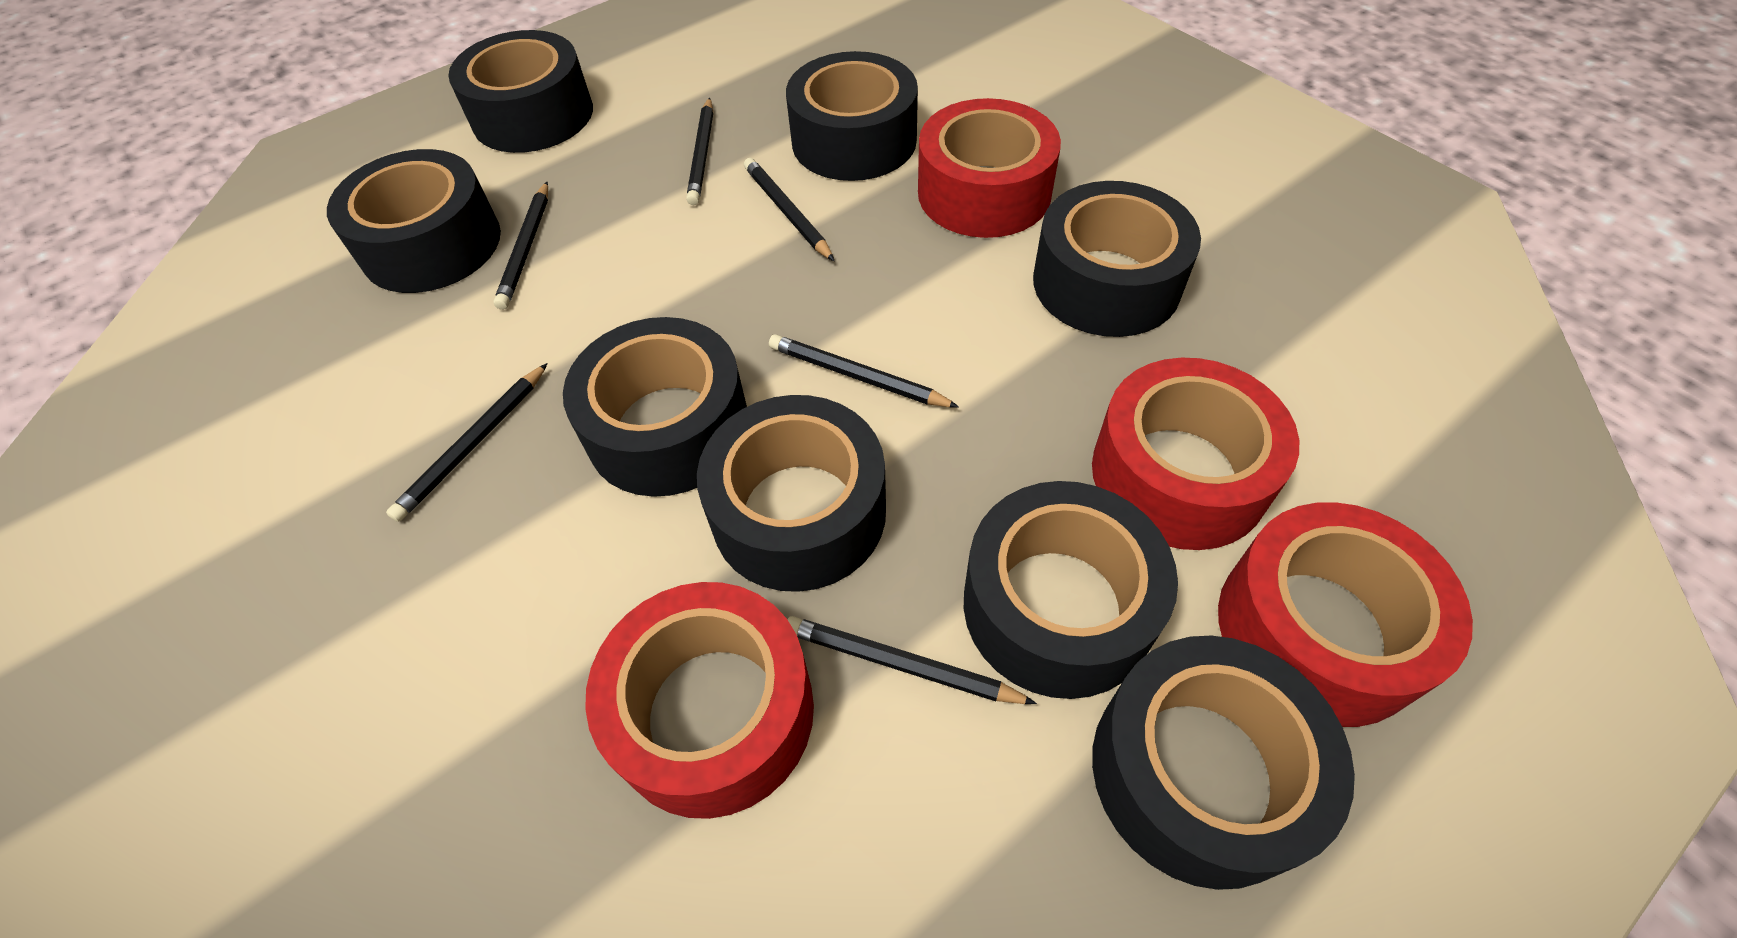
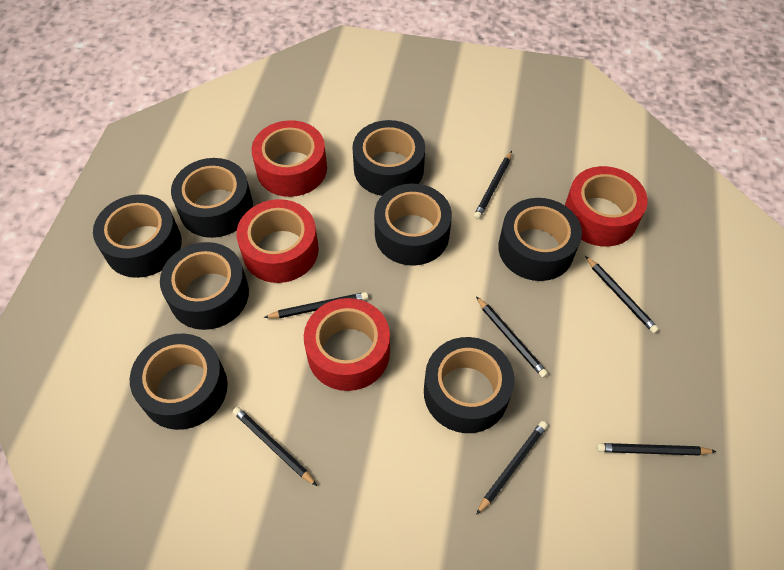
black pencil: 6 -> 7

